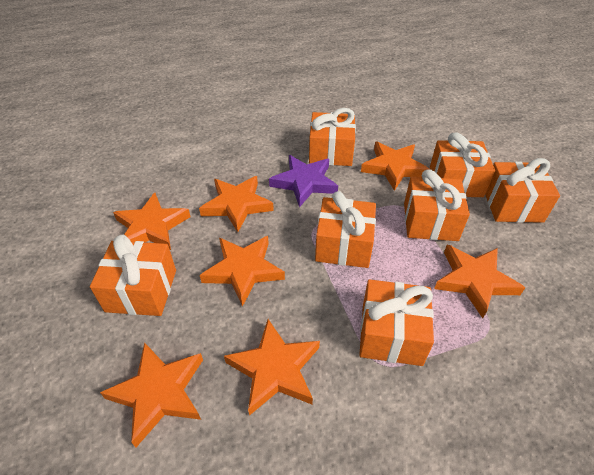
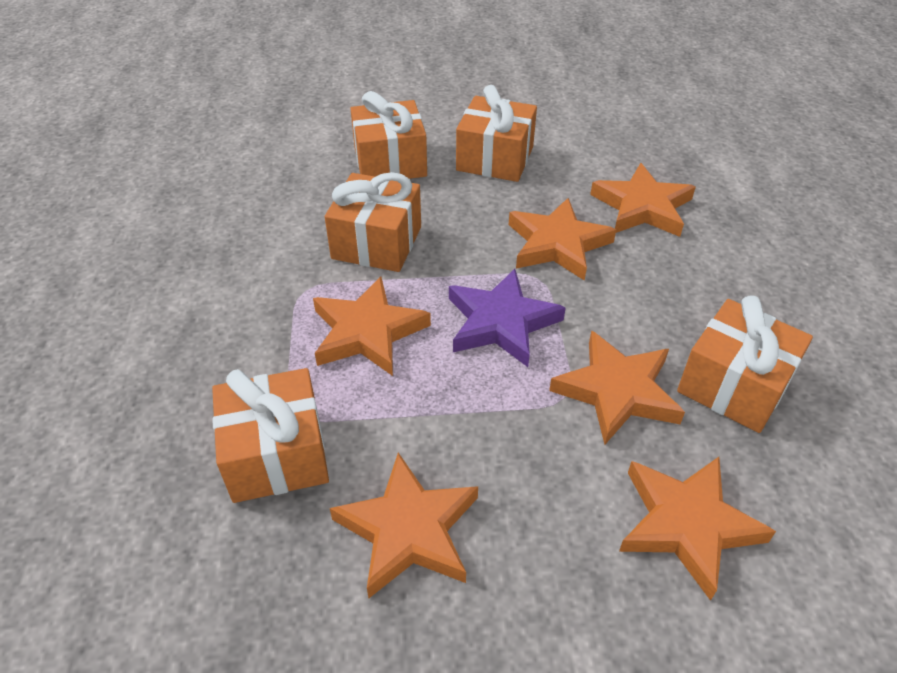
orange gift: 7 -> 5
orange star: 7 -> 6

